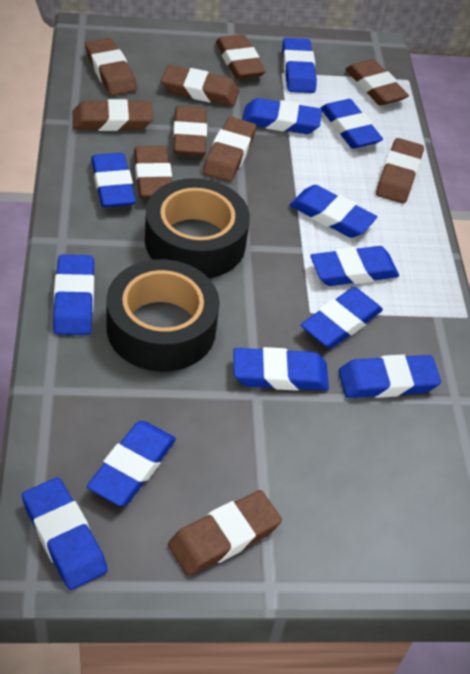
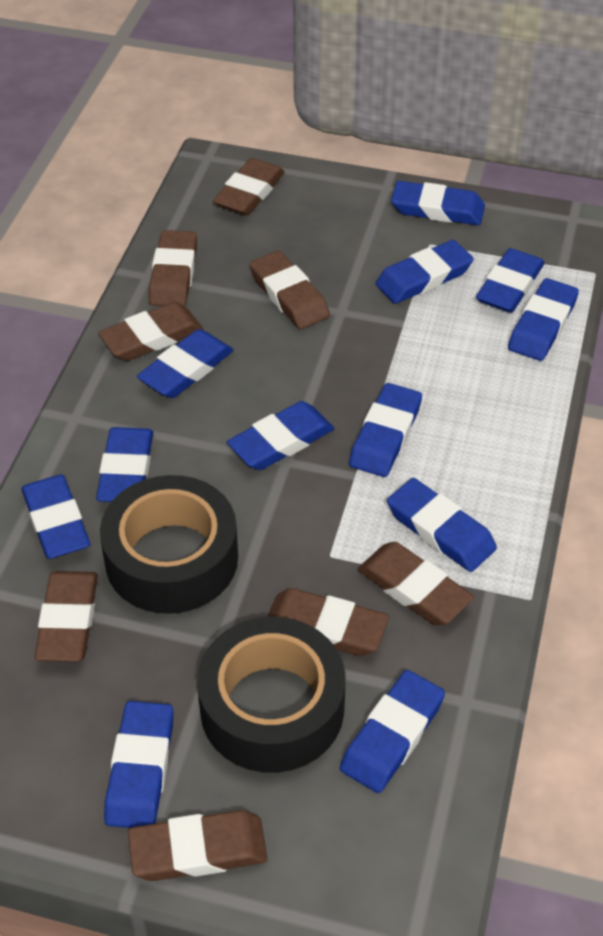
brown eraser: 10 -> 8

